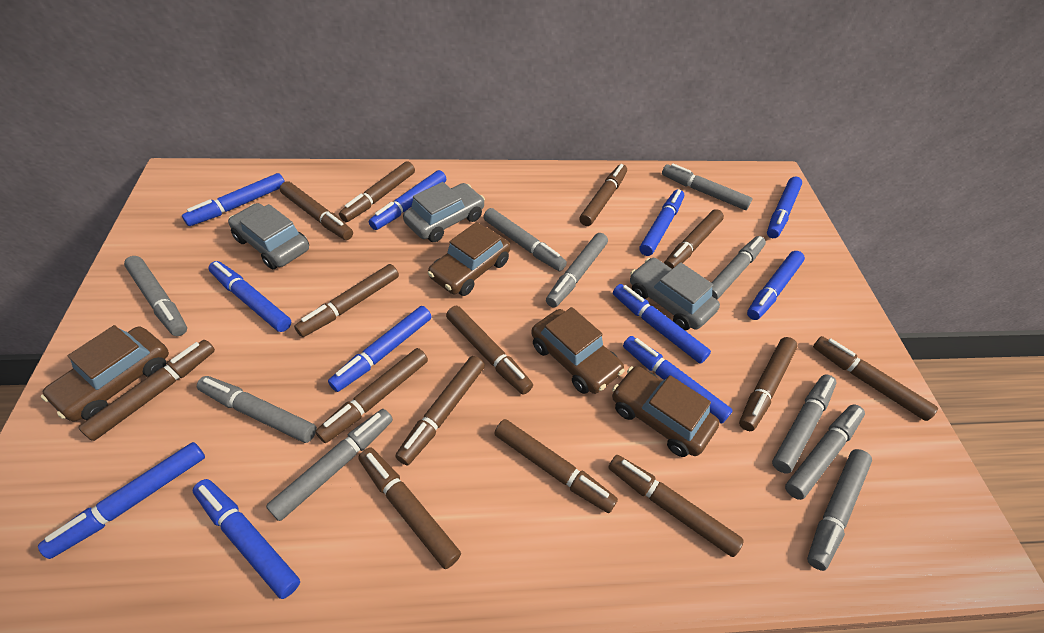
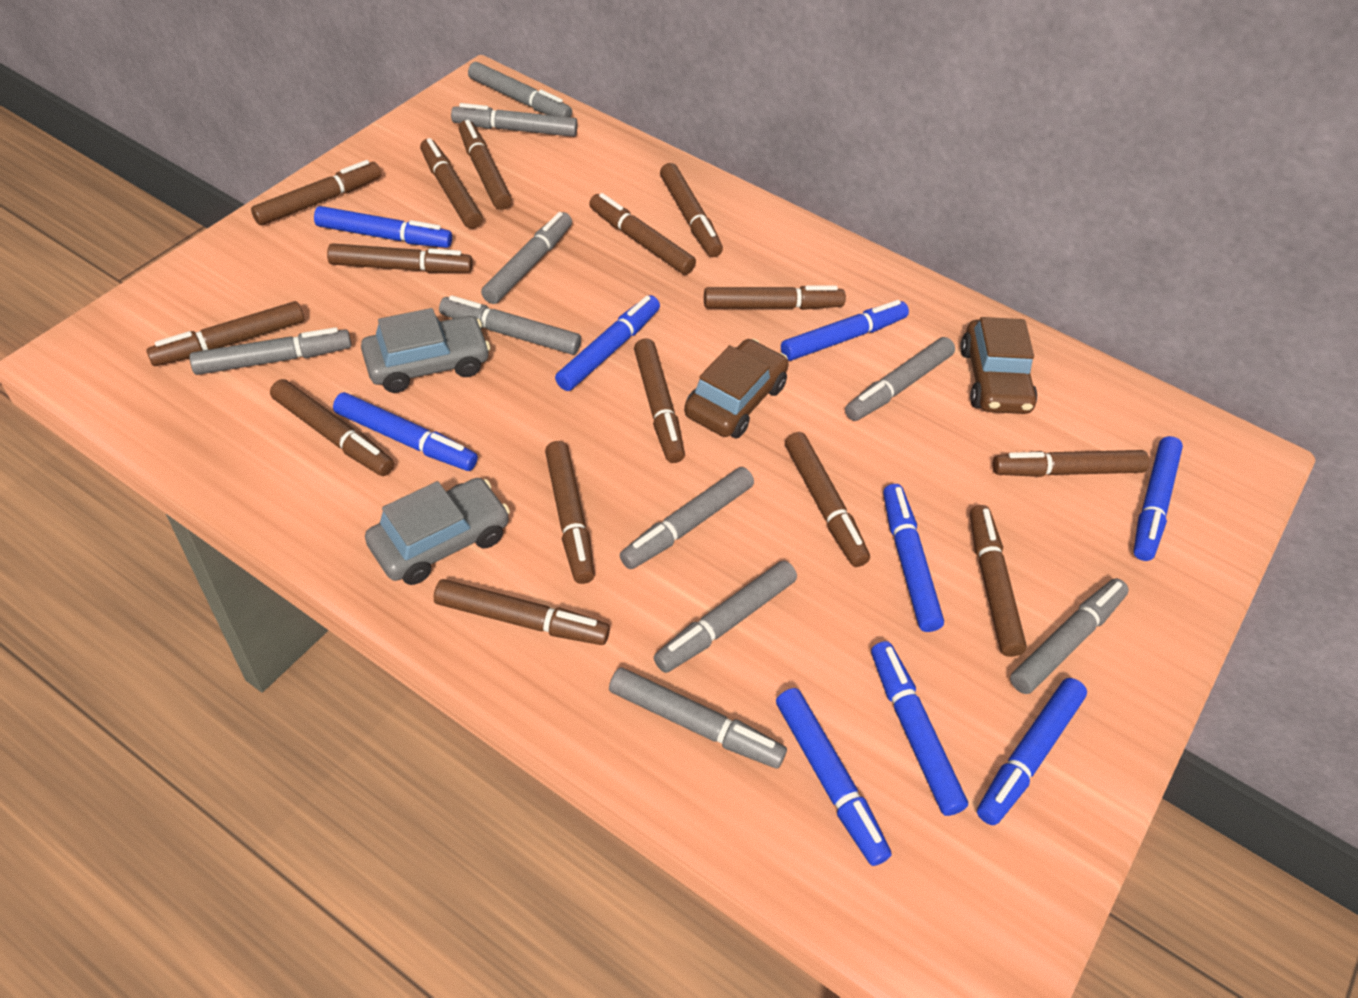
blue marker: 11 -> 9
brown car: 4 -> 2
brown marker: 14 -> 15
grey car: 3 -> 2

